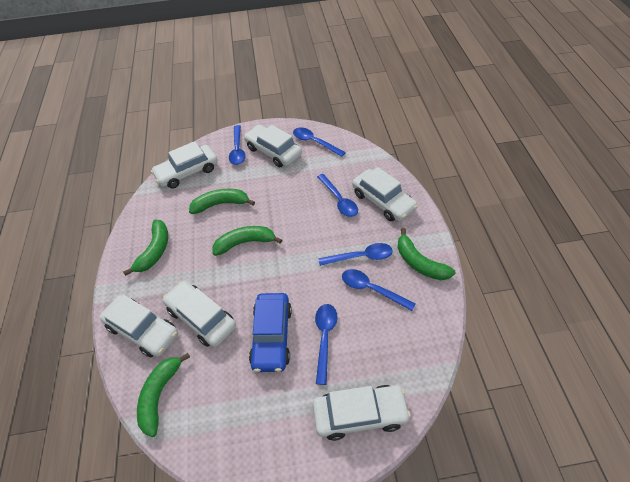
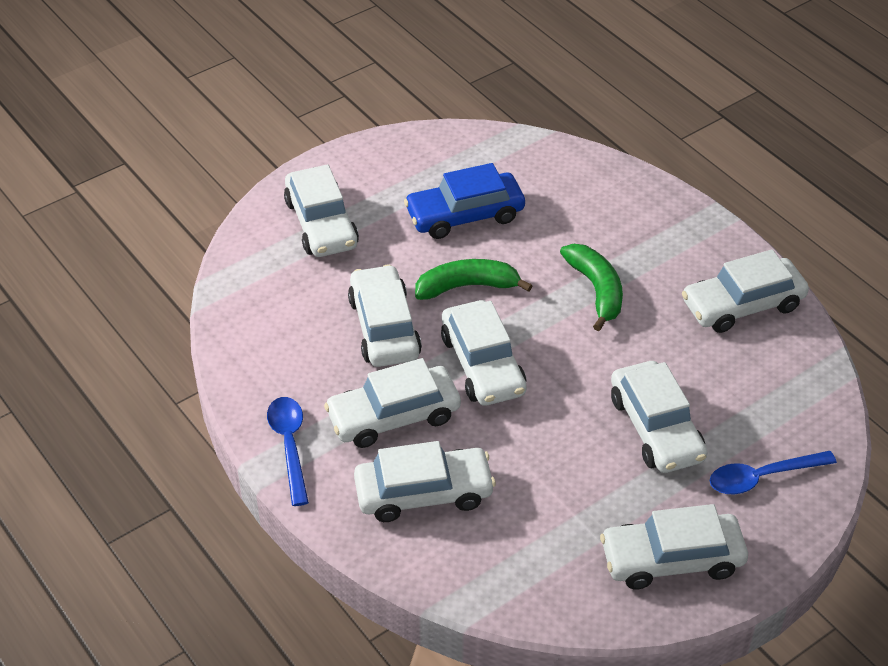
blue spoon: 6 -> 2
green banana: 5 -> 2
white car: 6 -> 8

